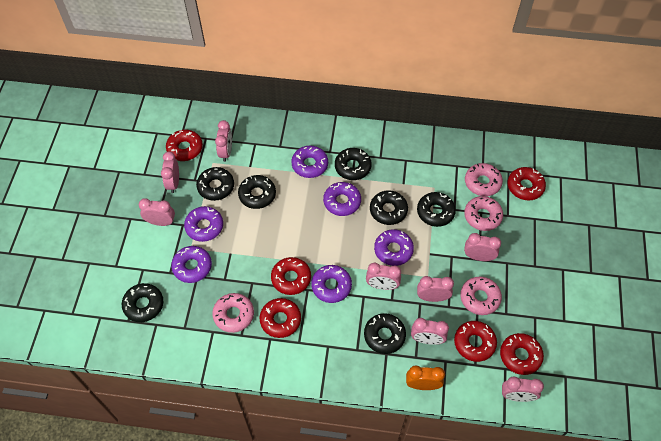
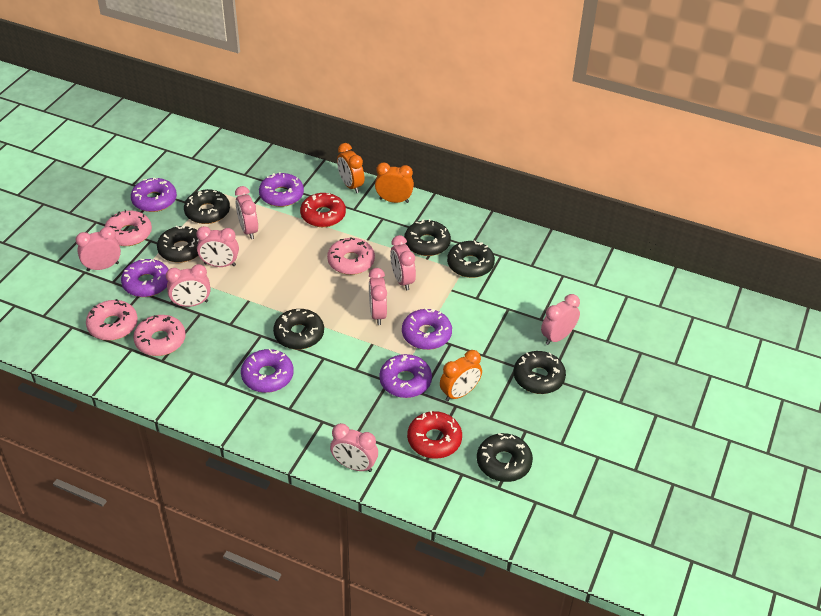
orange clock: 1 -> 3
red donut: 6 -> 2

